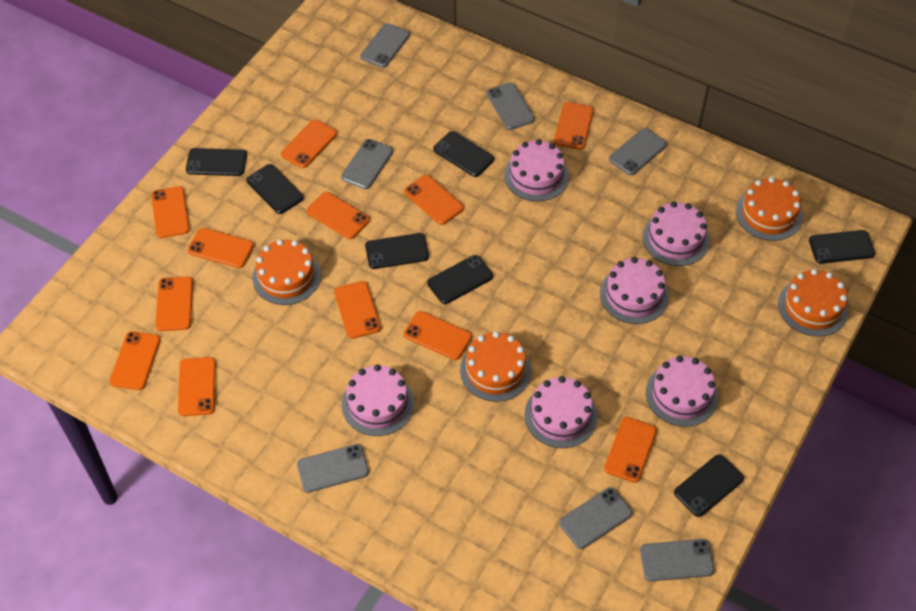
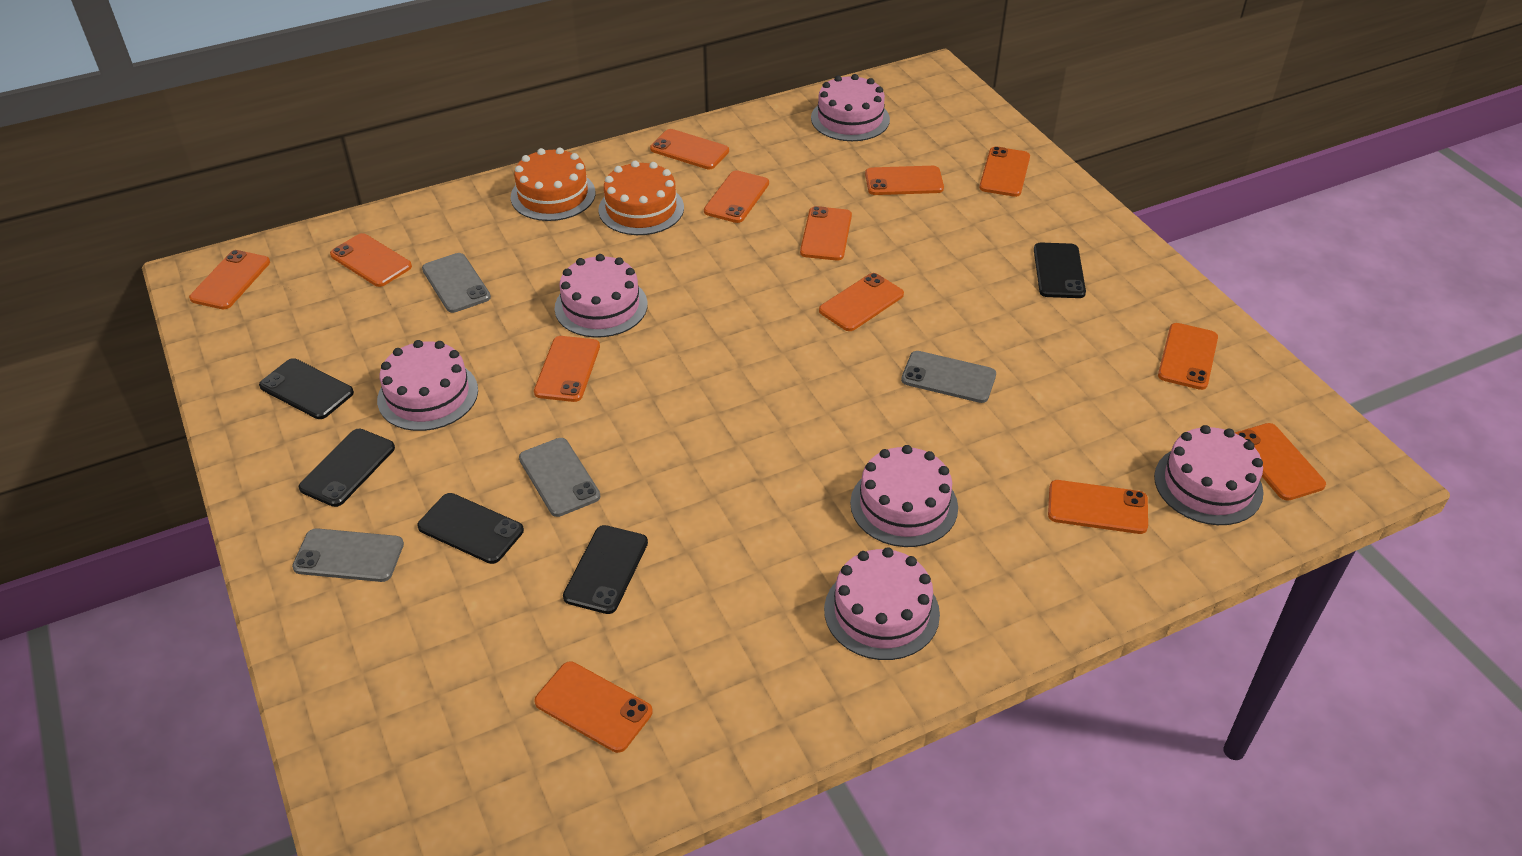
black phone: 7 -> 5
grey phone: 7 -> 4
orange cake: 4 -> 2
orange phone: 12 -> 13

